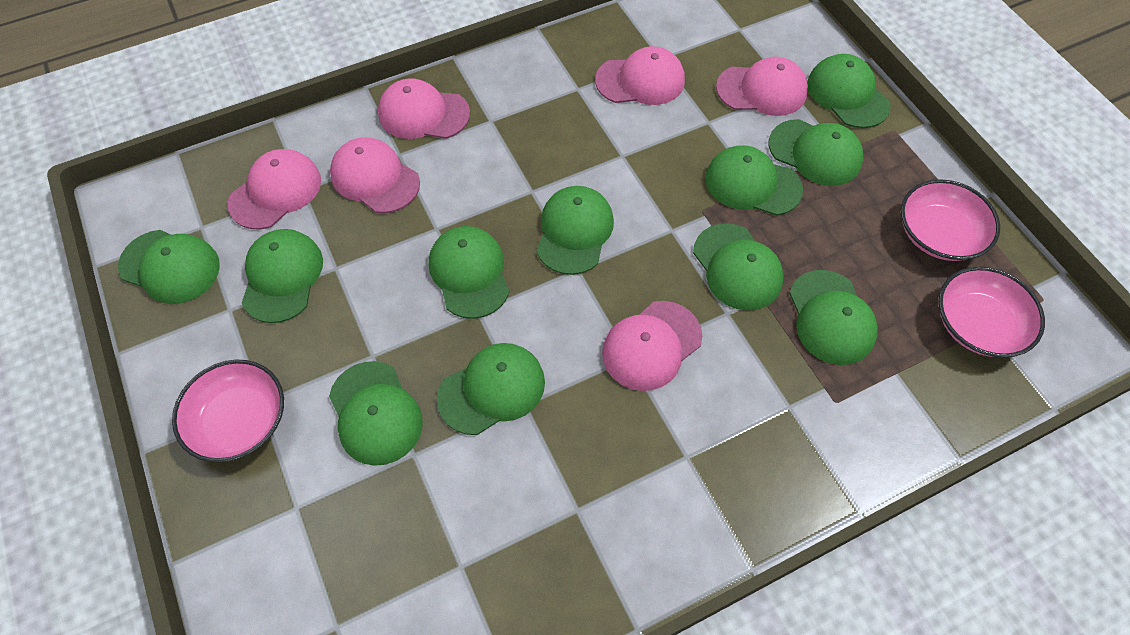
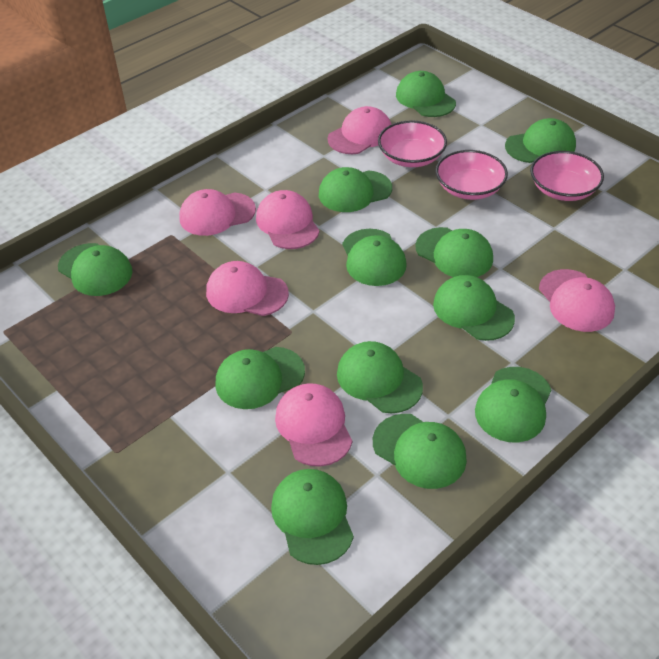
green cap: 11 -> 12

